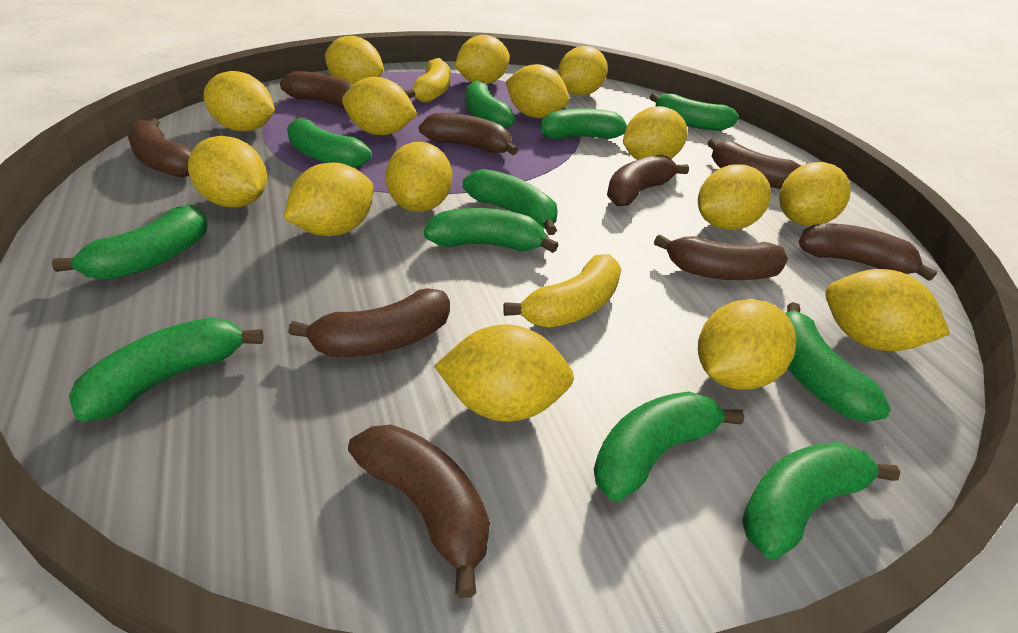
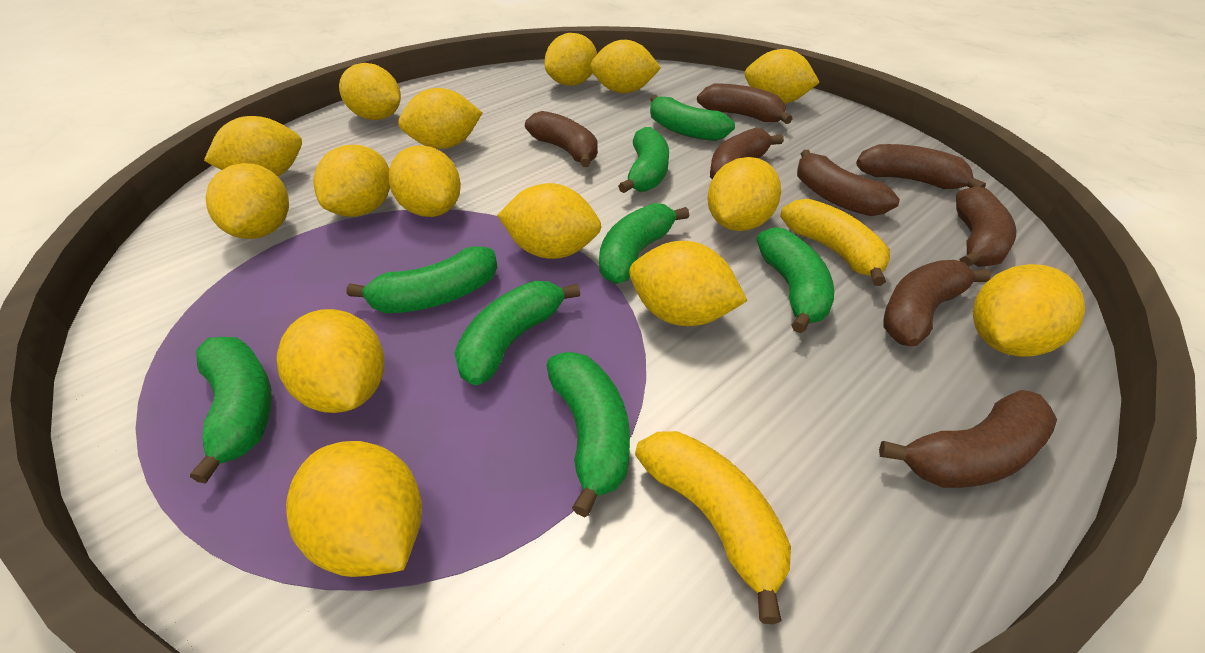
brown banana: 9 -> 8
green banana: 11 -> 8

